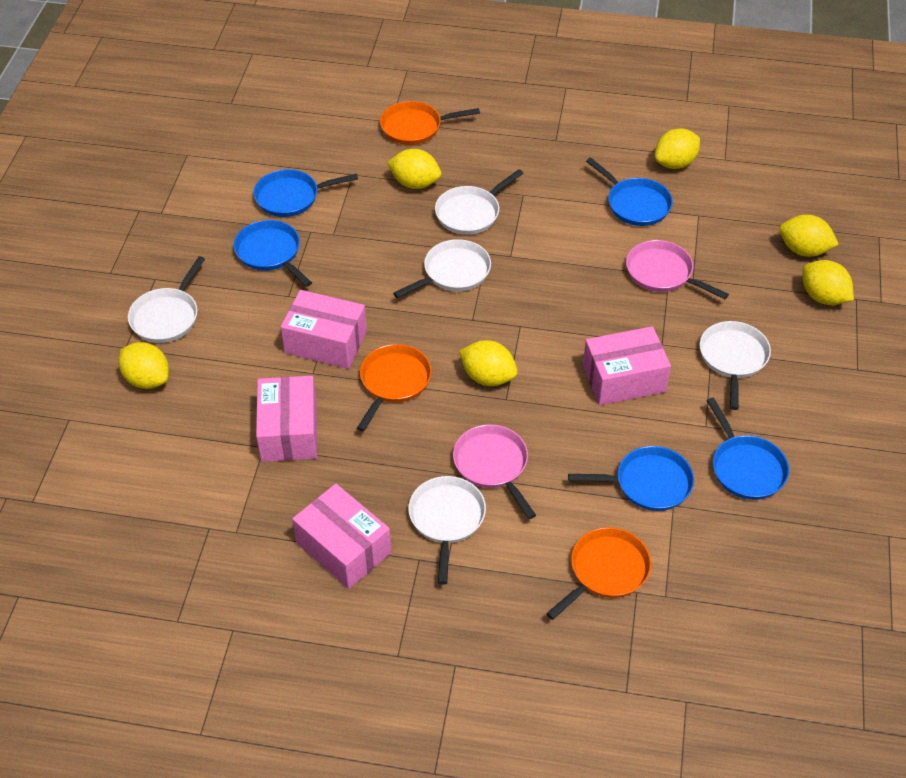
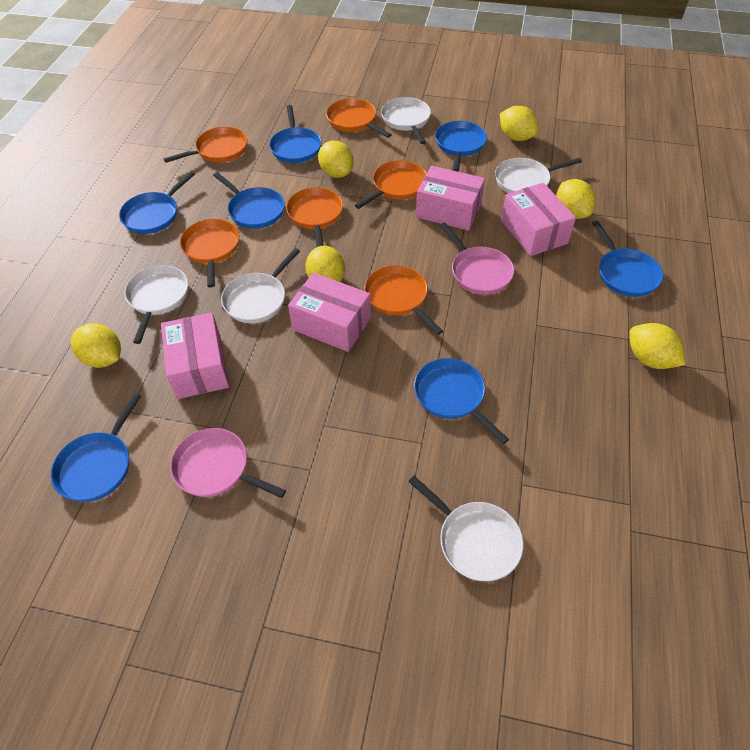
blue pan: 5 -> 7
orange pan: 3 -> 6

